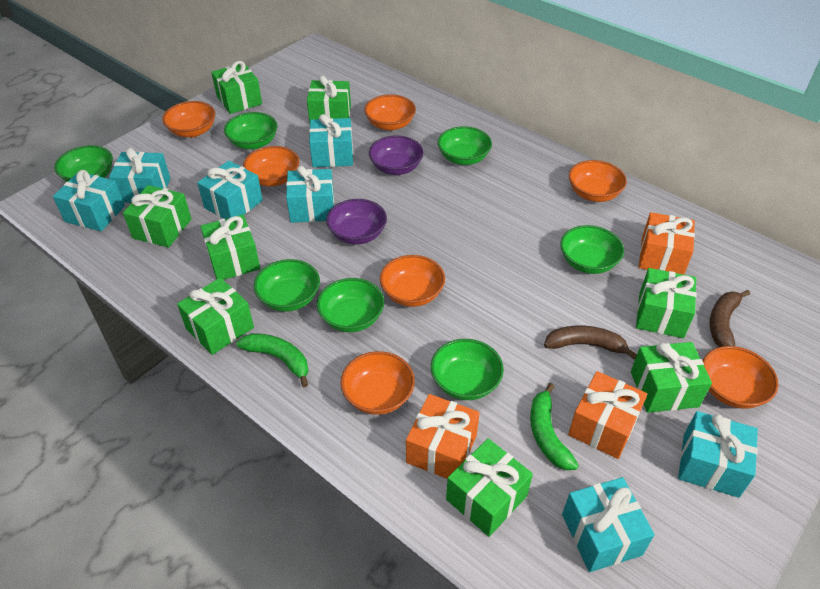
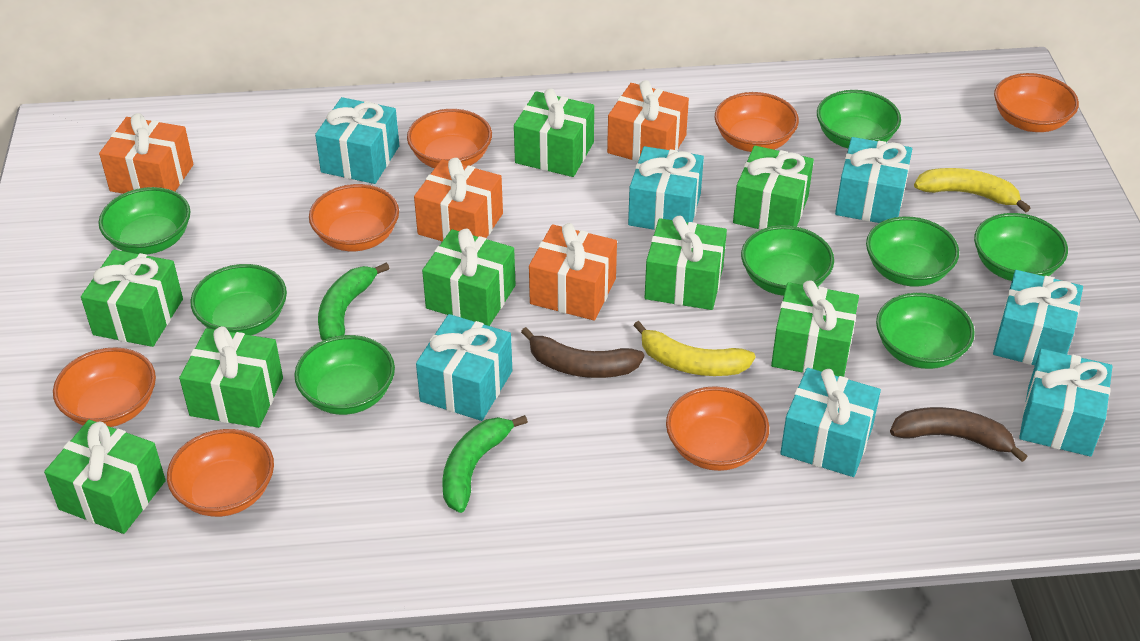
green bowl: 7 -> 8
orange gift: 3 -> 4
purple bowl: 2 -> 0
yellow banana: 0 -> 2

